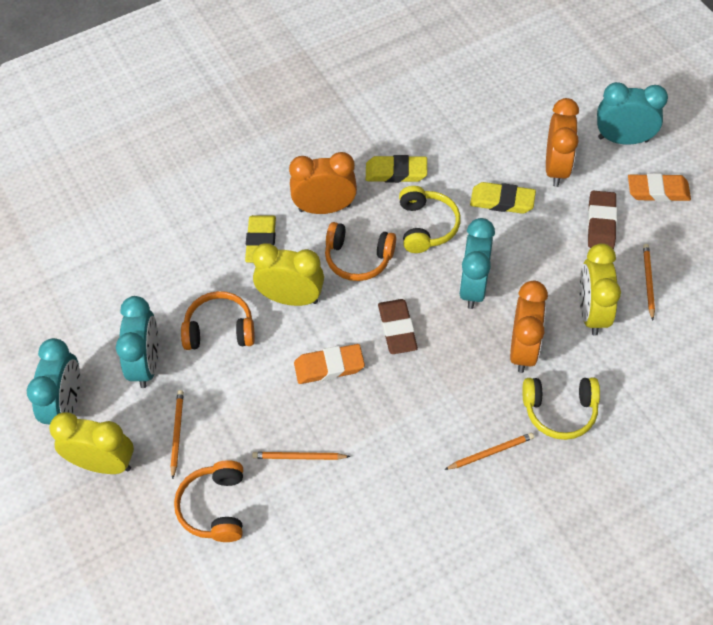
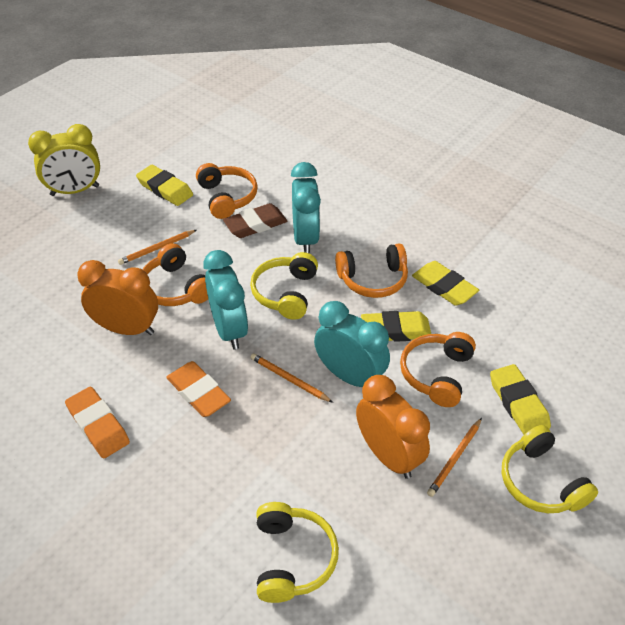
brown eraser: 2 -> 1
orange clock: 3 -> 2
orange headphones: 3 -> 4
orange pencil: 4 -> 3
turquoise clock: 4 -> 3
yellow clock: 3 -> 1
yellow eraser: 3 -> 4
yellow headphones: 2 -> 3

